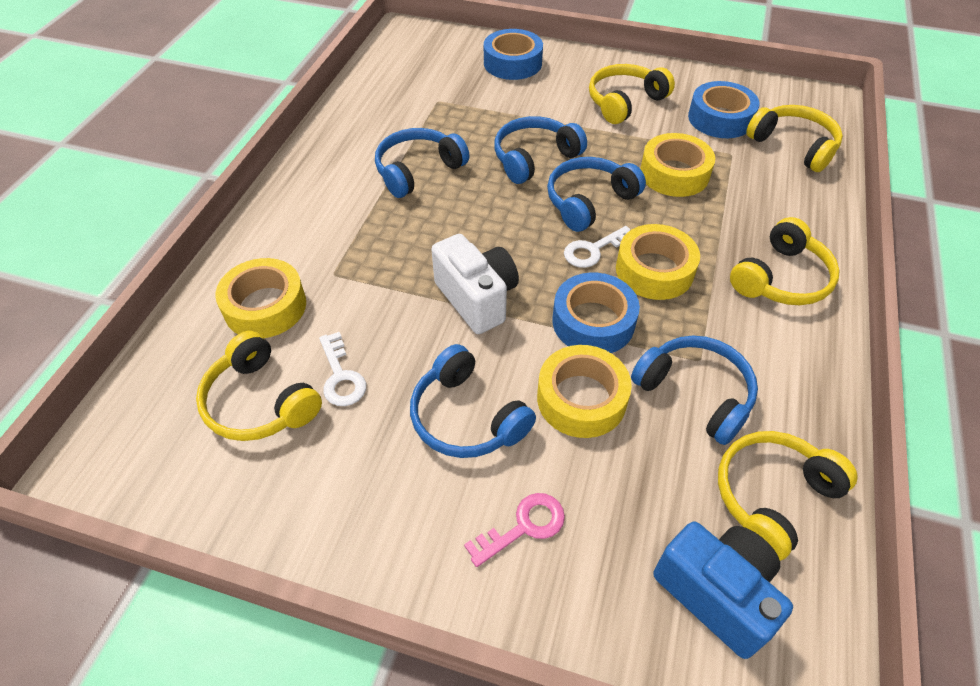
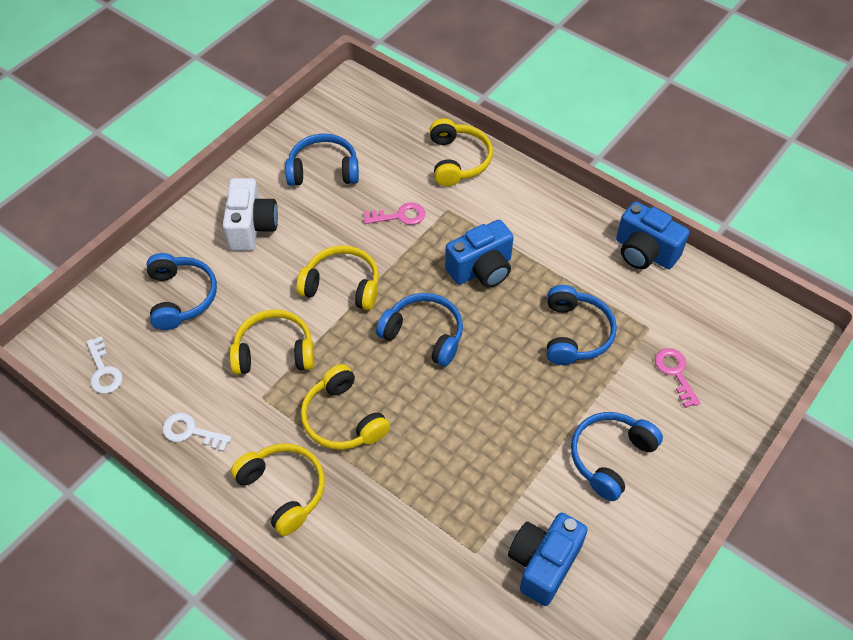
blue camera: 1 -> 3
blue tape: 3 -> 0
pink key: 1 -> 2
yellow tape: 4 -> 0

